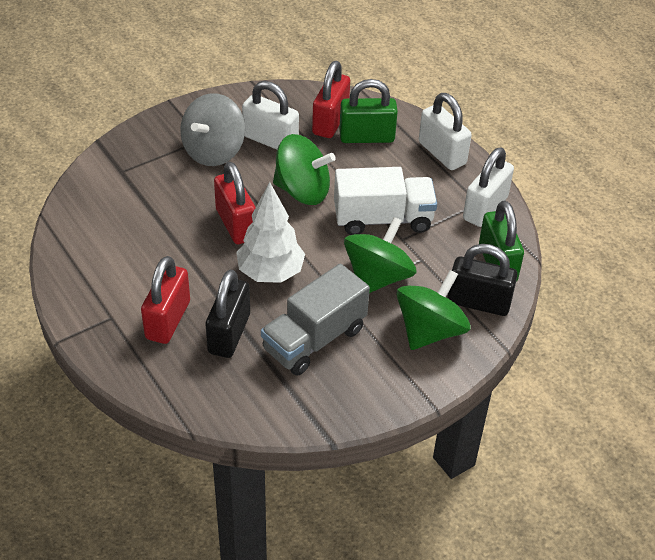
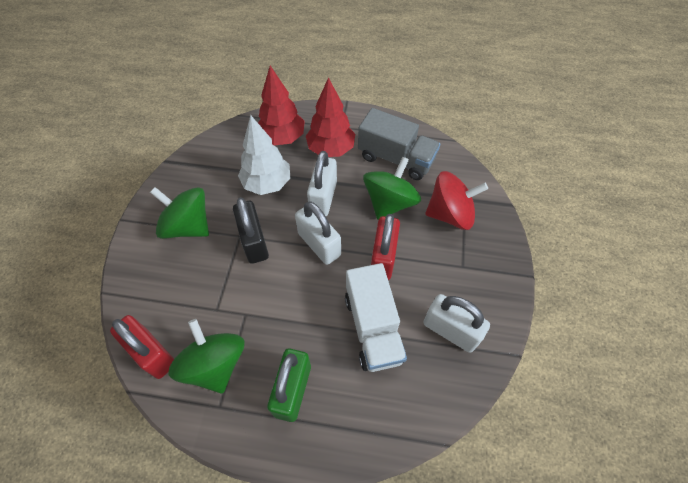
black padlock: 2 -> 1
green padlock: 2 -> 1
grey spinning top: 1 -> 0
red padlock: 3 -> 2
red spinning top: 0 -> 1
red tree: 0 -> 2

